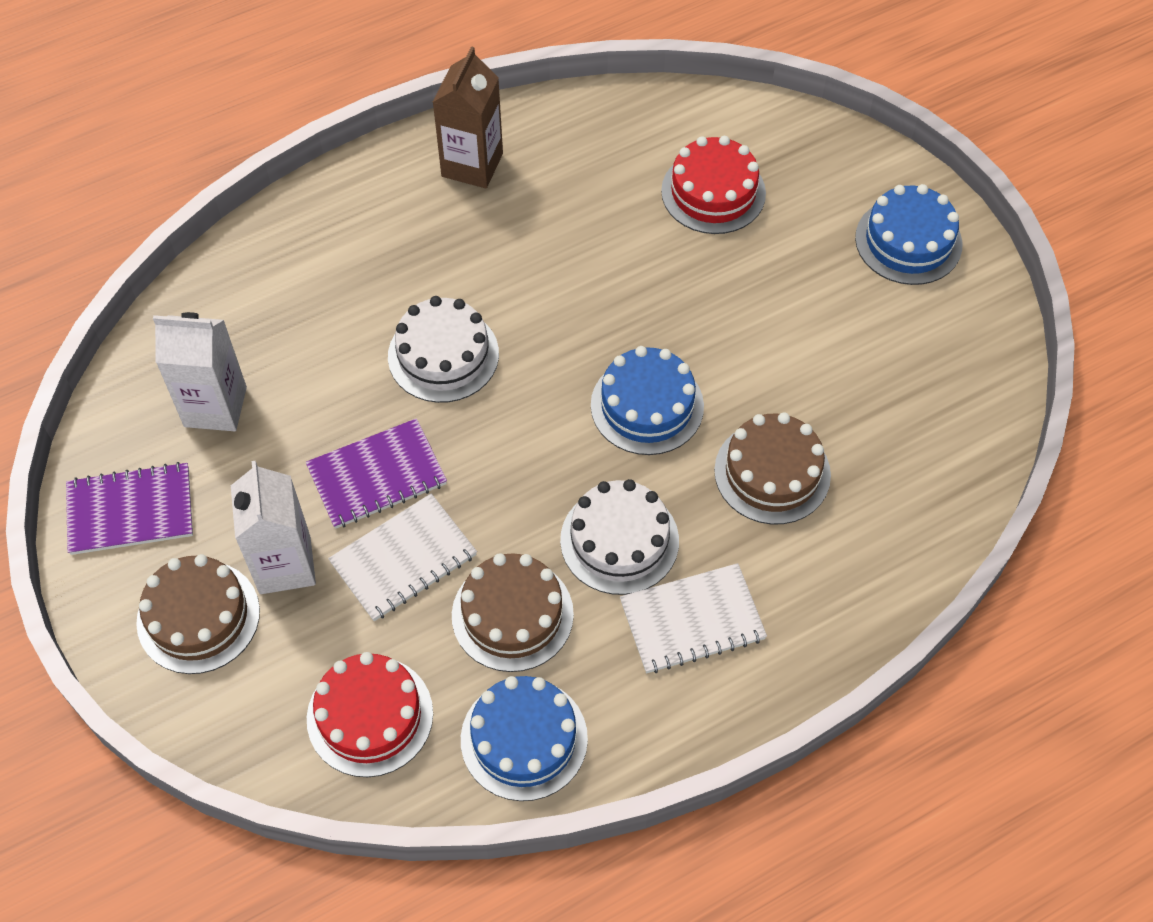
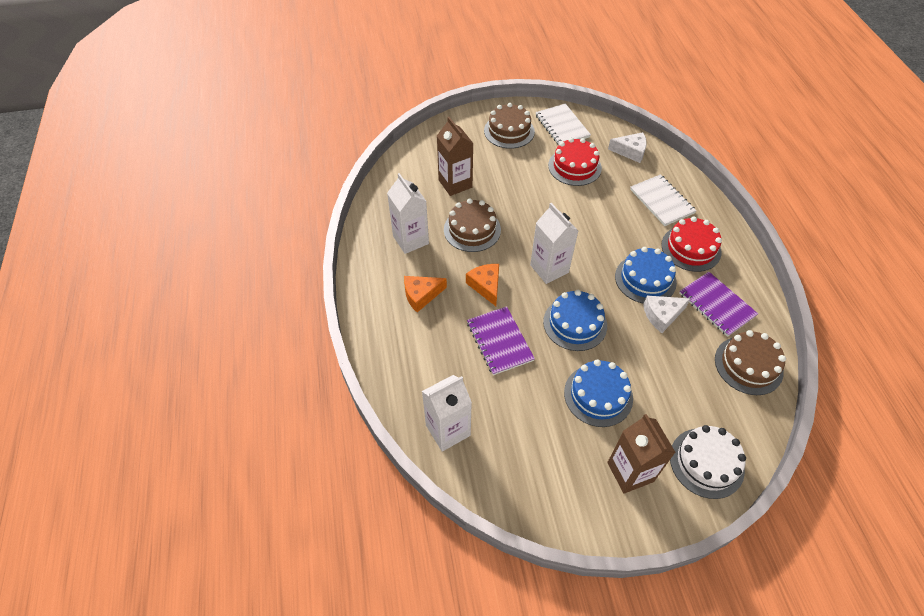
brown carton: 1 -> 2
orange cheese: 0 -> 2
white cake: 2 -> 1
white carton: 2 -> 3
white cheese: 0 -> 2

